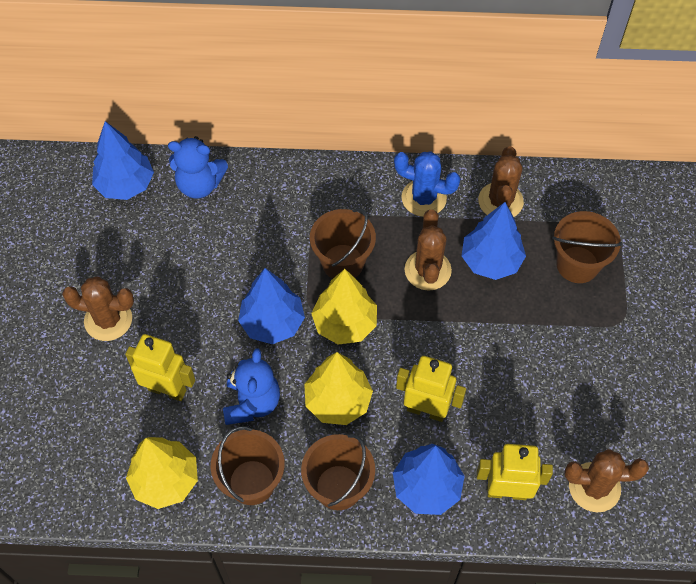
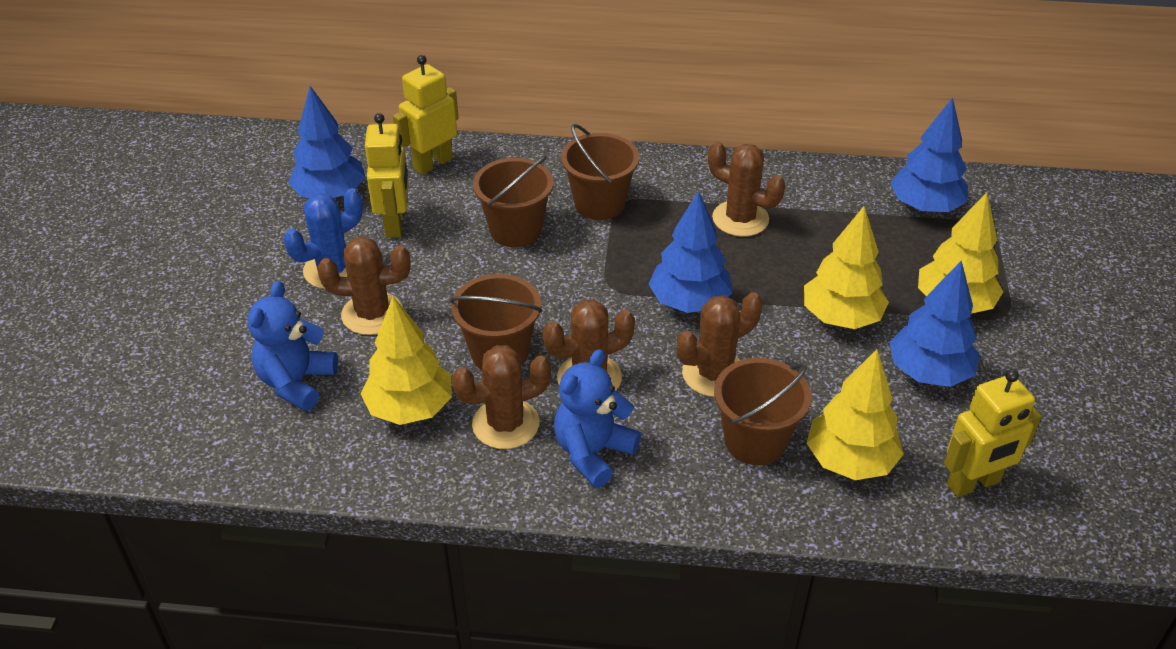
brown cactus: 4 -> 5
yellow tree: 3 -> 4

